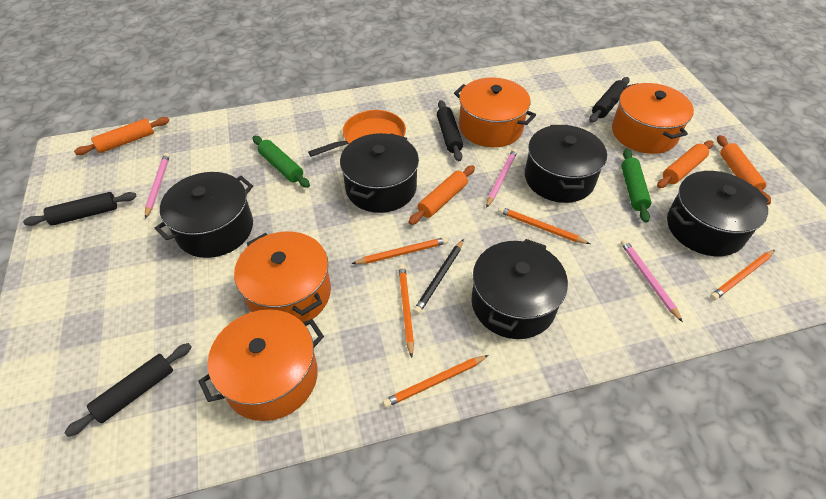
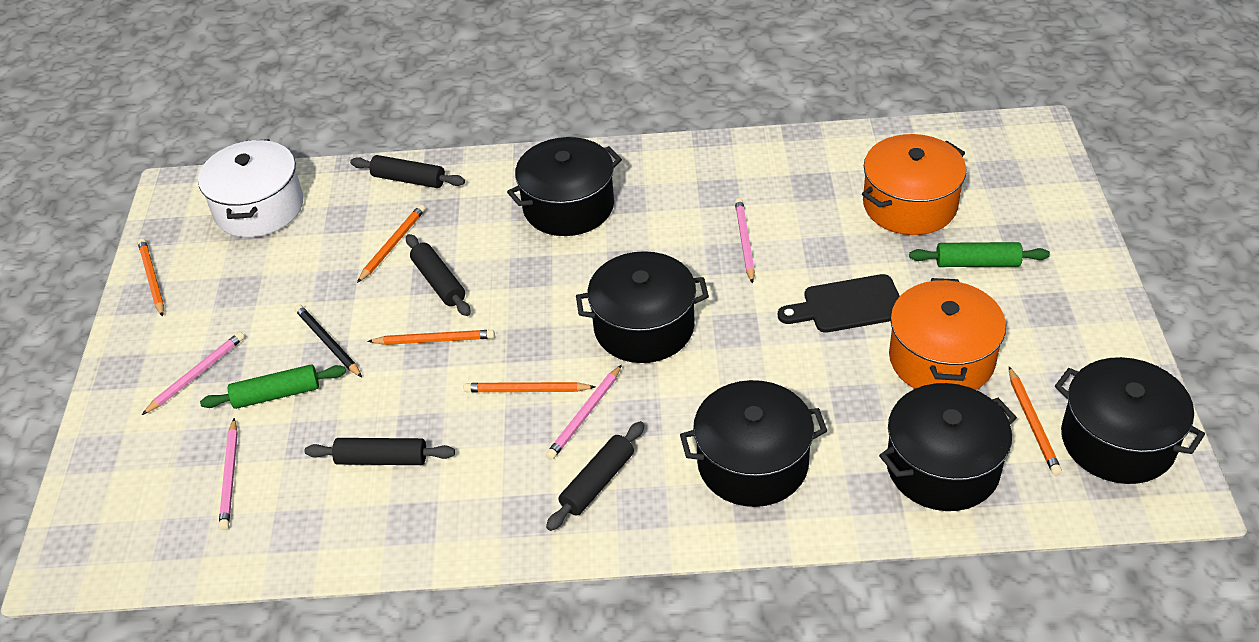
black cutting board: 0 -> 1
orange pan: 1 -> 0
orange pot: 4 -> 2
orange rolling pin: 4 -> 0
pink pencil: 3 -> 4
white pot: 0 -> 1

